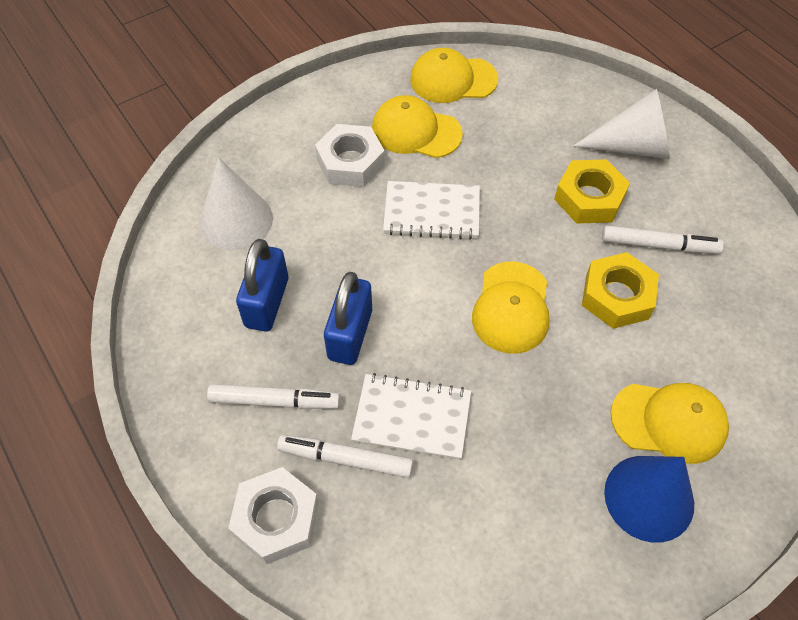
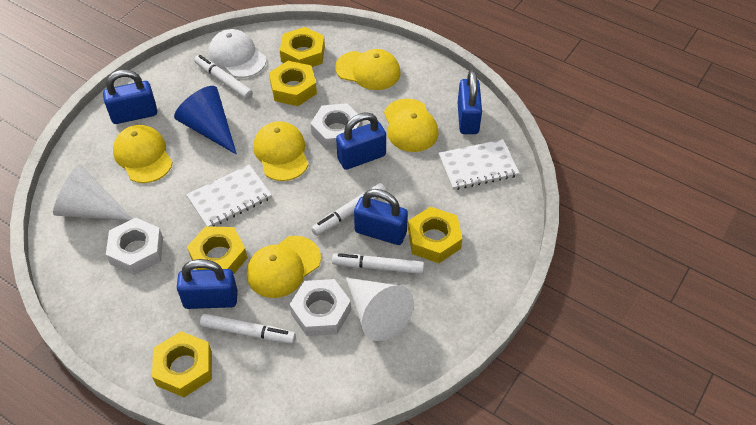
blue padlock: 2 -> 5
white cap: 0 -> 1
white marker: 3 -> 4
white nut: 2 -> 3
yellow cap: 4 -> 5
yellow nut: 2 -> 5

